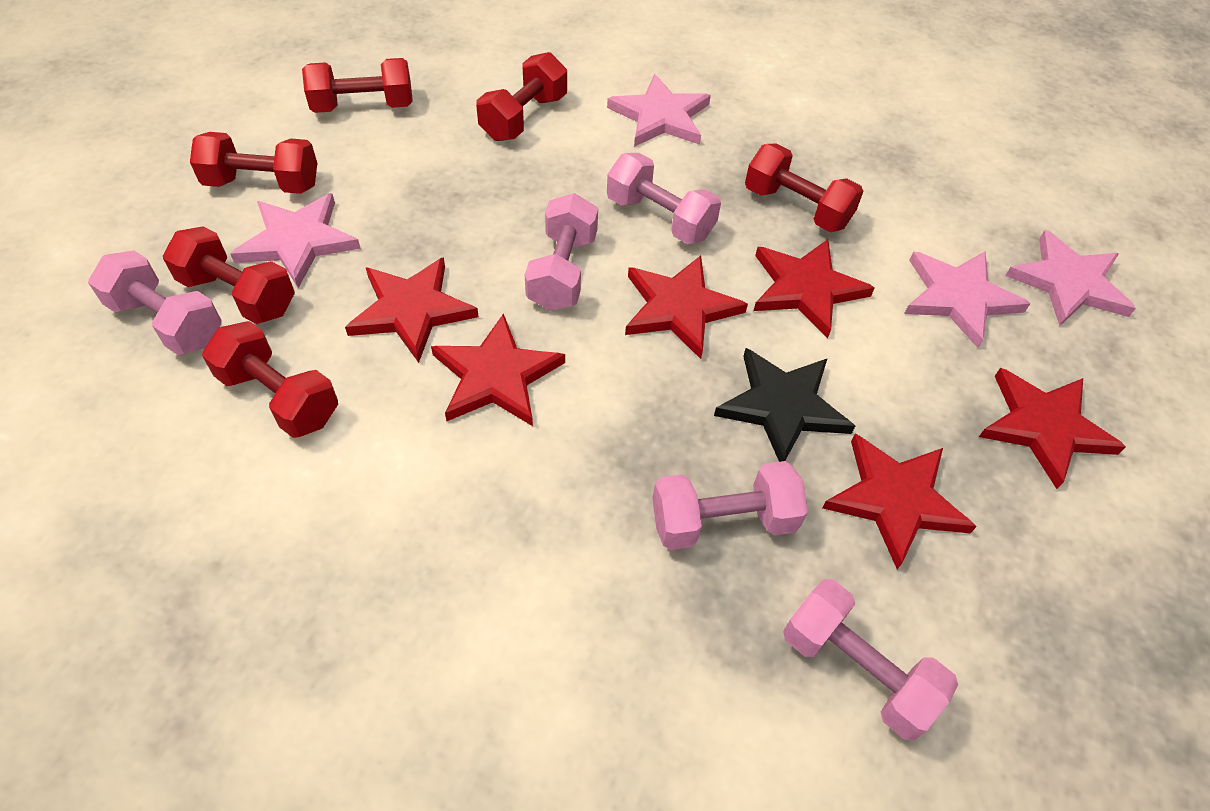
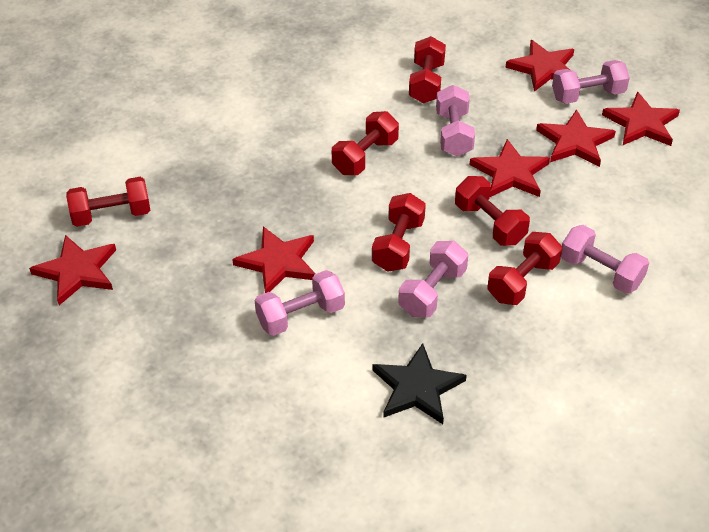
pink star: 4 -> 0

